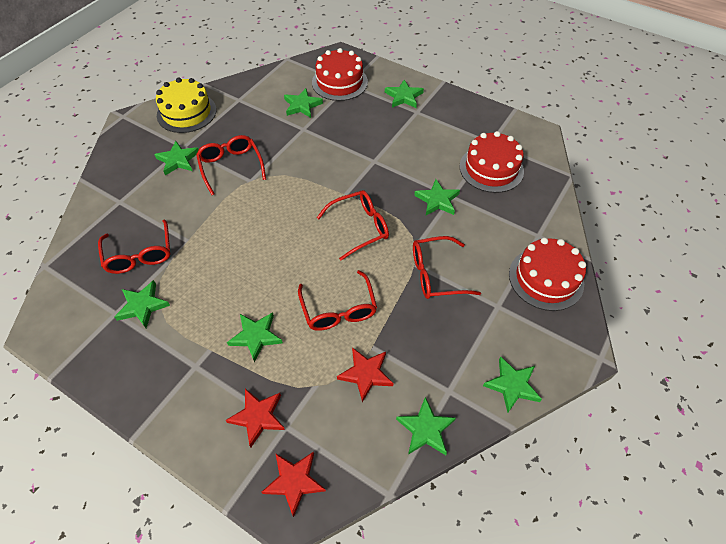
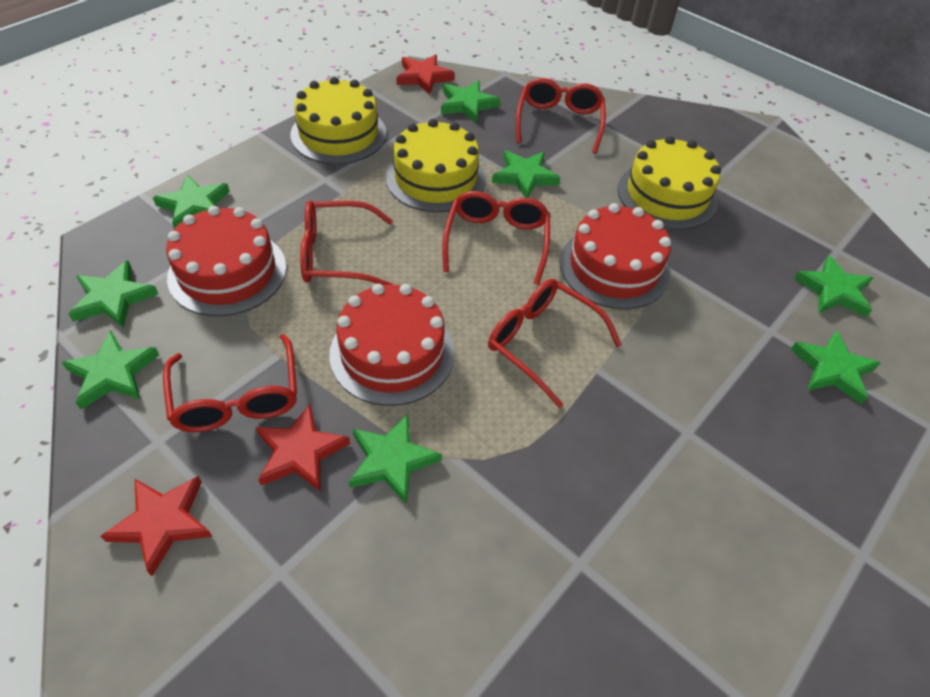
yellow cake: 1 -> 3

